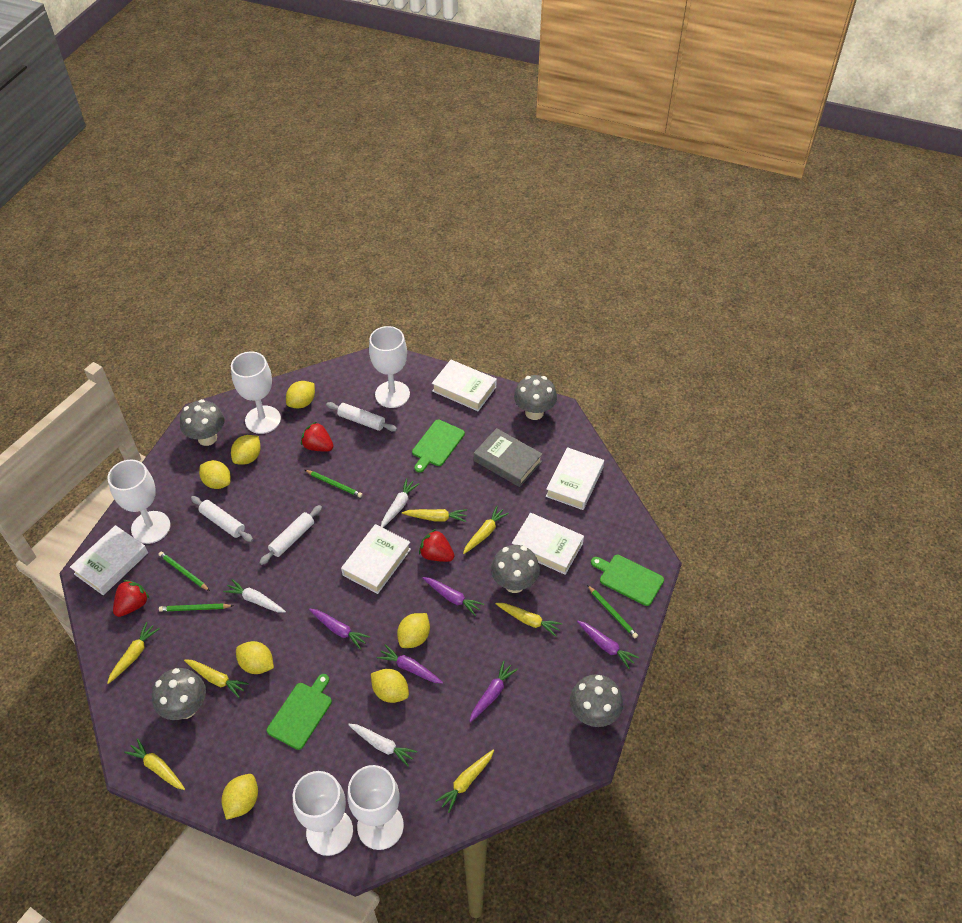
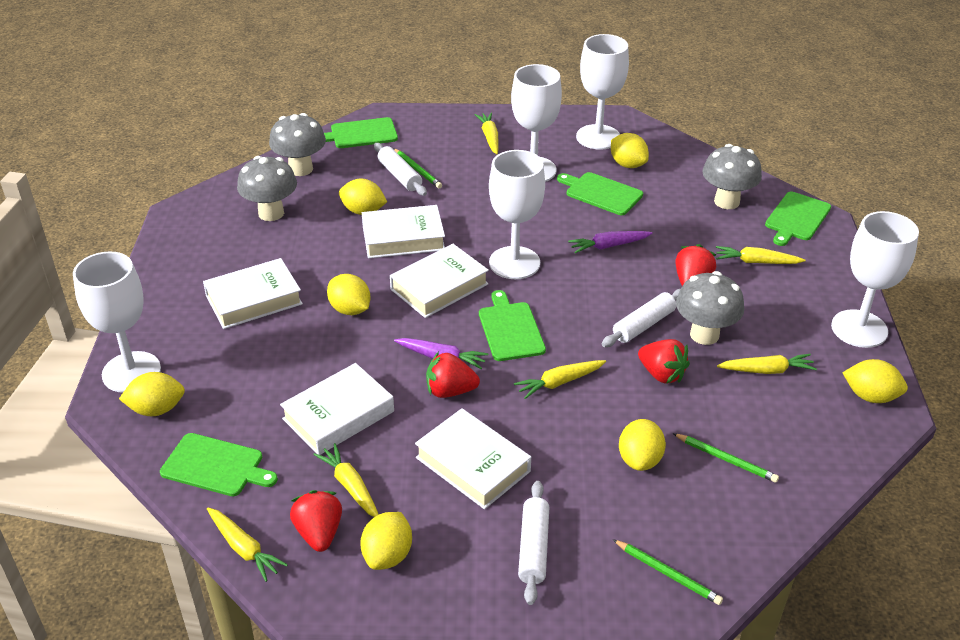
green cutting board: 3 -> 5
green pencil: 4 -> 3
grey book: 1 -> 0
grey mushroom: 5 -> 4
purple carrot: 5 -> 2
red strawberry: 3 -> 4
white carrot: 3 -> 0
yellow carrot: 7 -> 6

